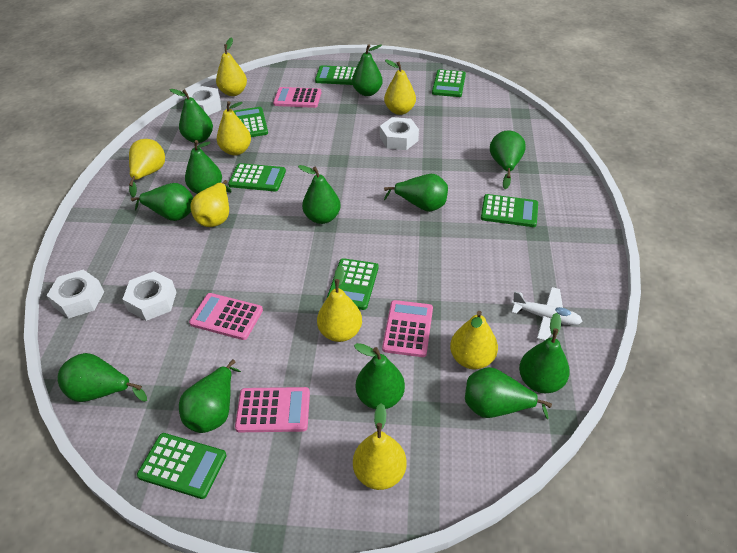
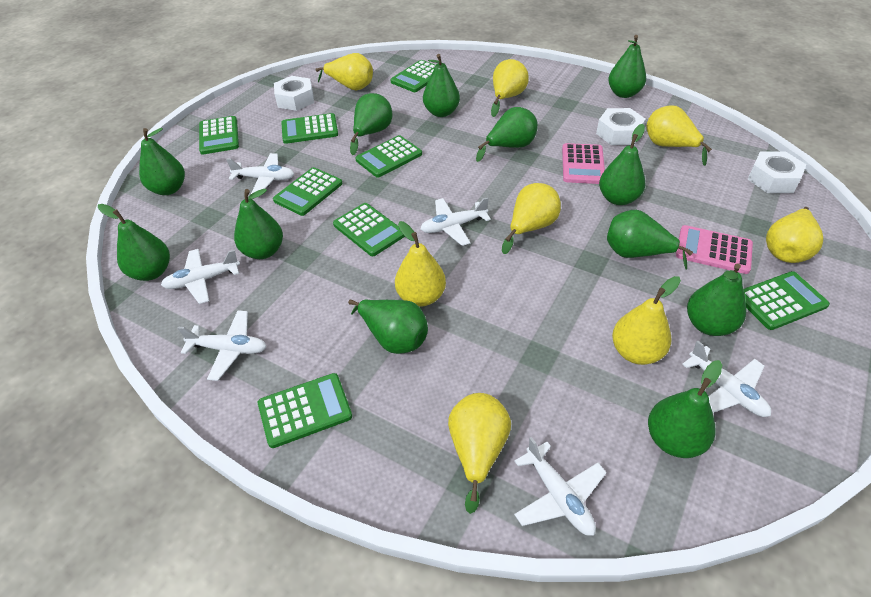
green calculator: 7 -> 8
pink calculator: 4 -> 2
white nut: 4 -> 3
white plane: 1 -> 6

